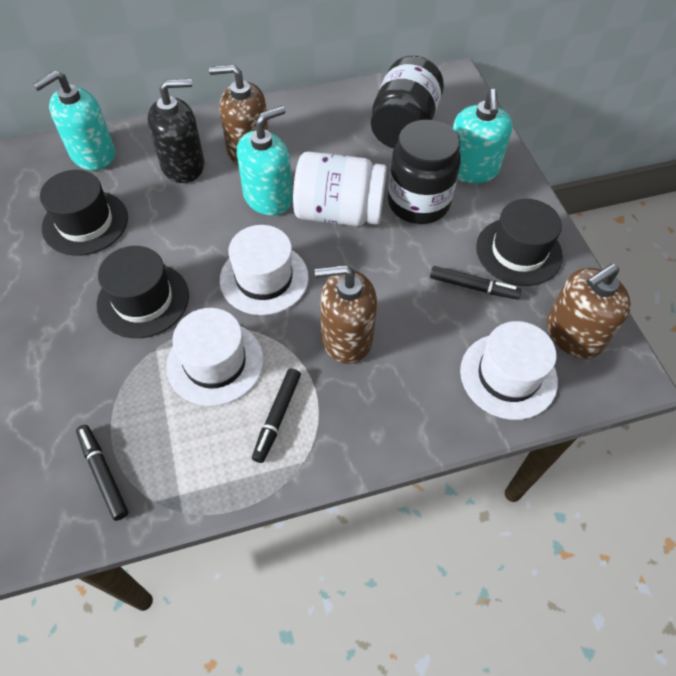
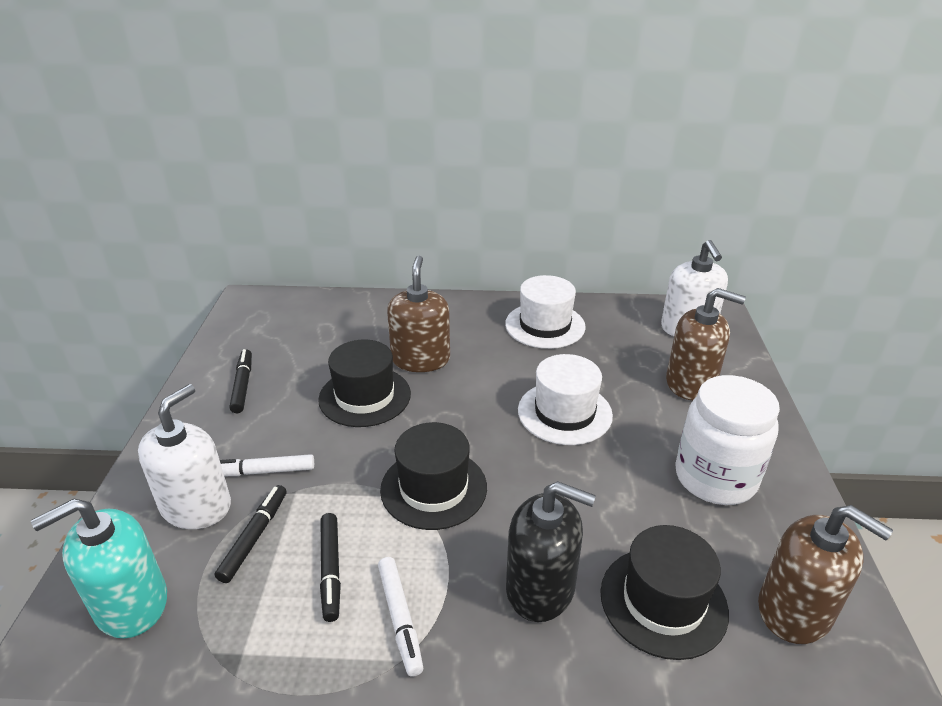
black jar: 2 -> 0
turquoise soap dispenser: 3 -> 1
white hat: 3 -> 2
white marker: 0 -> 2
white soap dispenser: 0 -> 2

